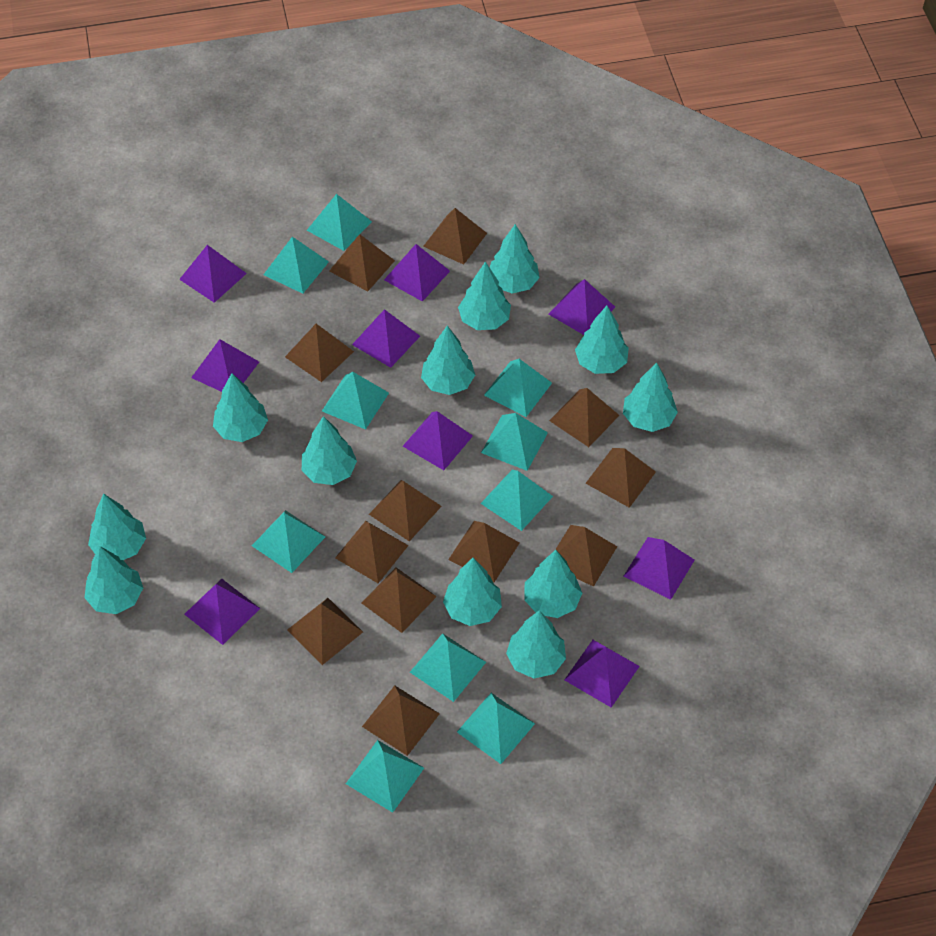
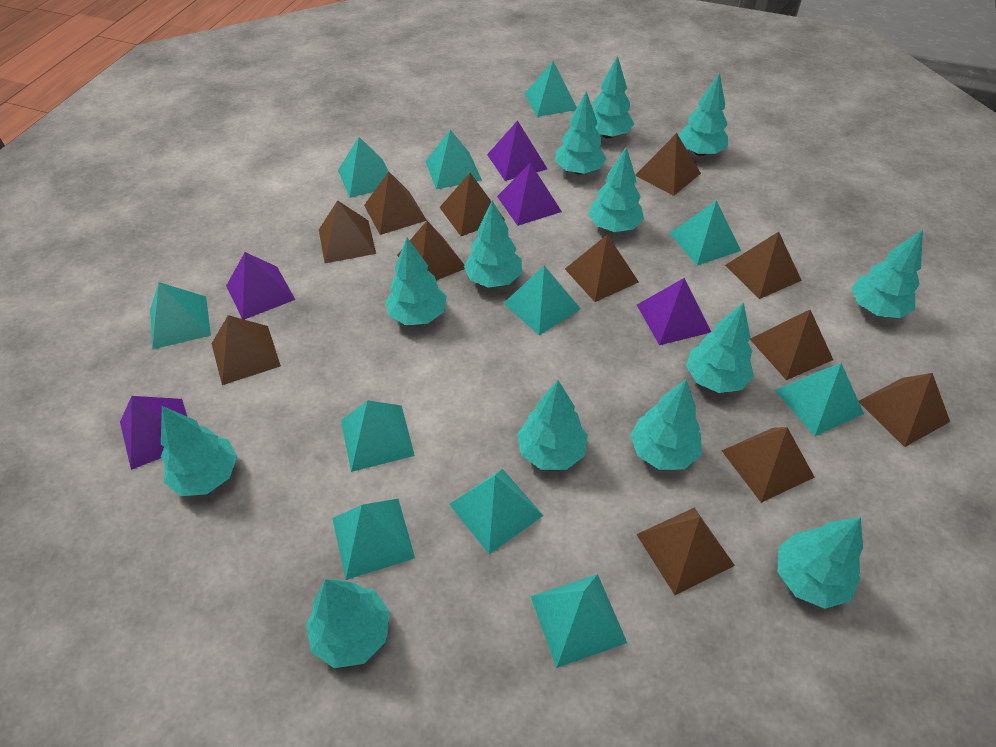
purple pyramid: 9 -> 5
turquoise pyramid: 10 -> 11
turquoise tree: 12 -> 13

